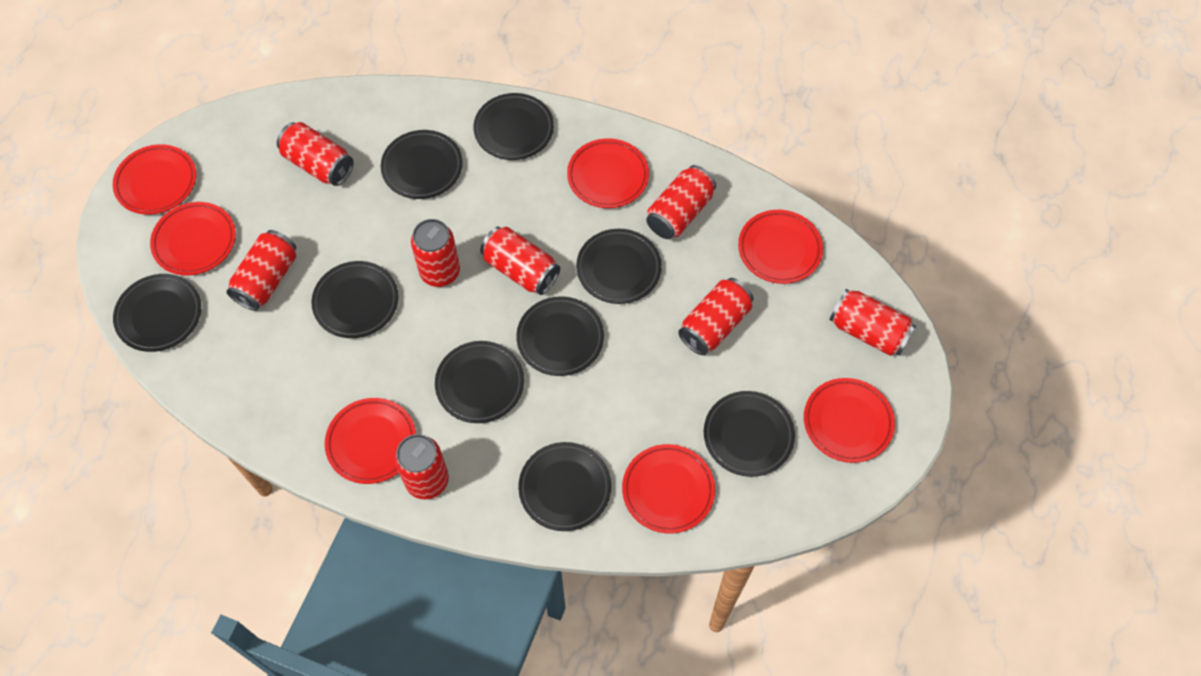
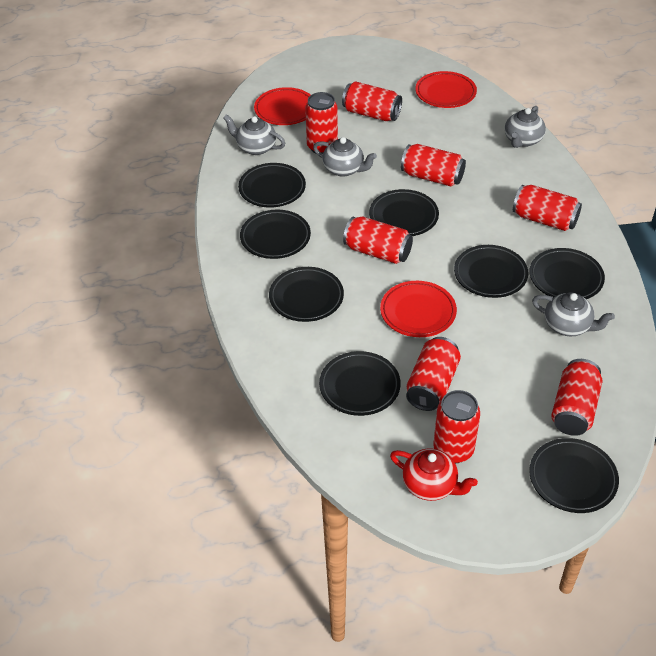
black plate: 9 -> 8
grey teapot: 0 -> 4
red plate: 7 -> 3
red teapot: 0 -> 1

